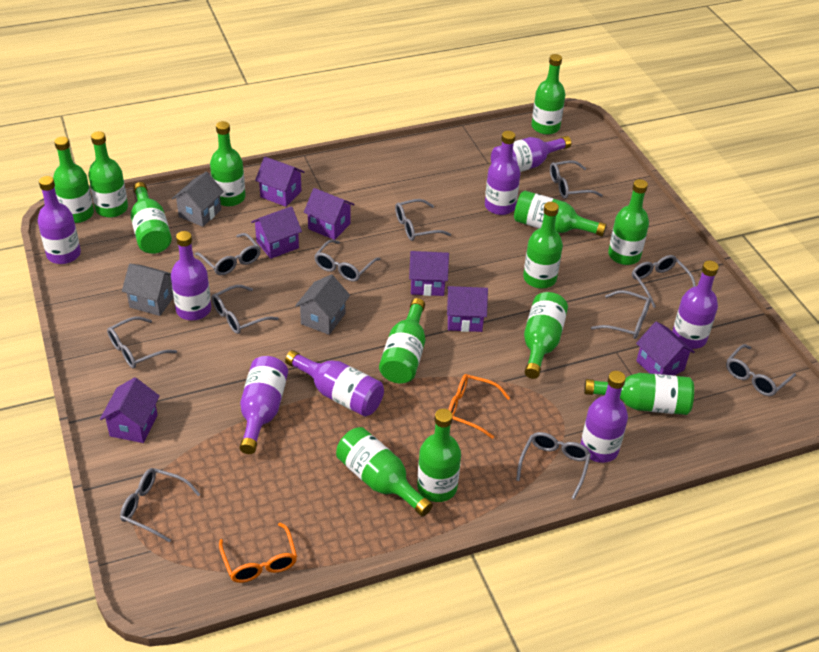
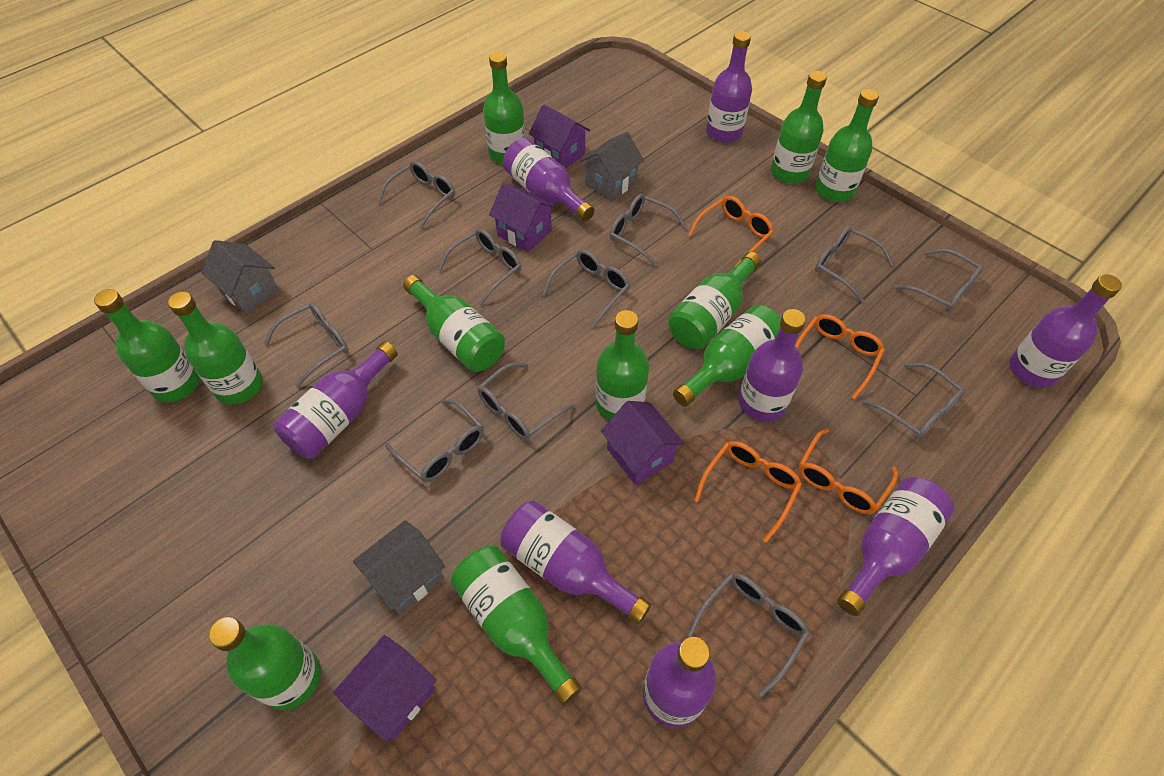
green bottle: 13 -> 11
orange glasses: 2 -> 4
purple house: 7 -> 4

